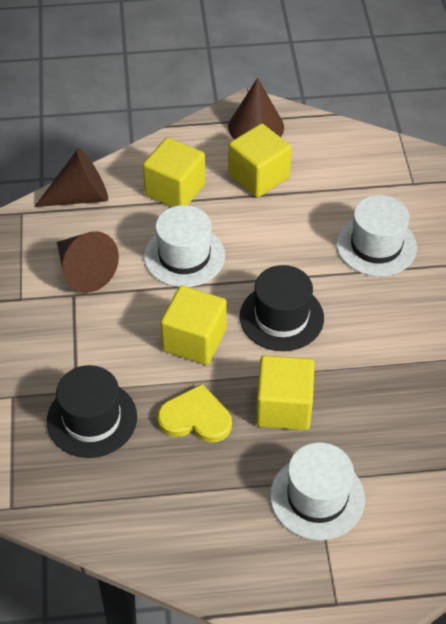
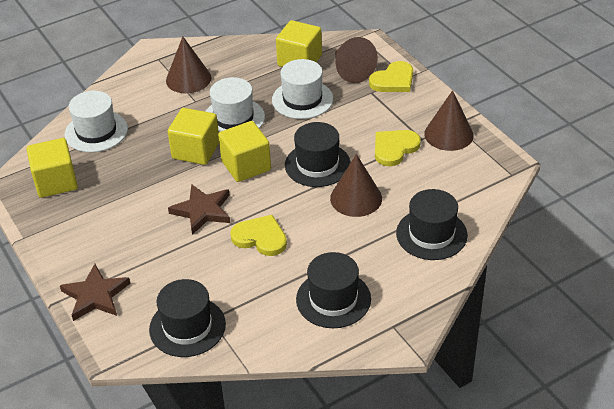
black hat: 2 -> 4
brown cone: 3 -> 4
brown star: 0 -> 2
yellow heart: 1 -> 3

